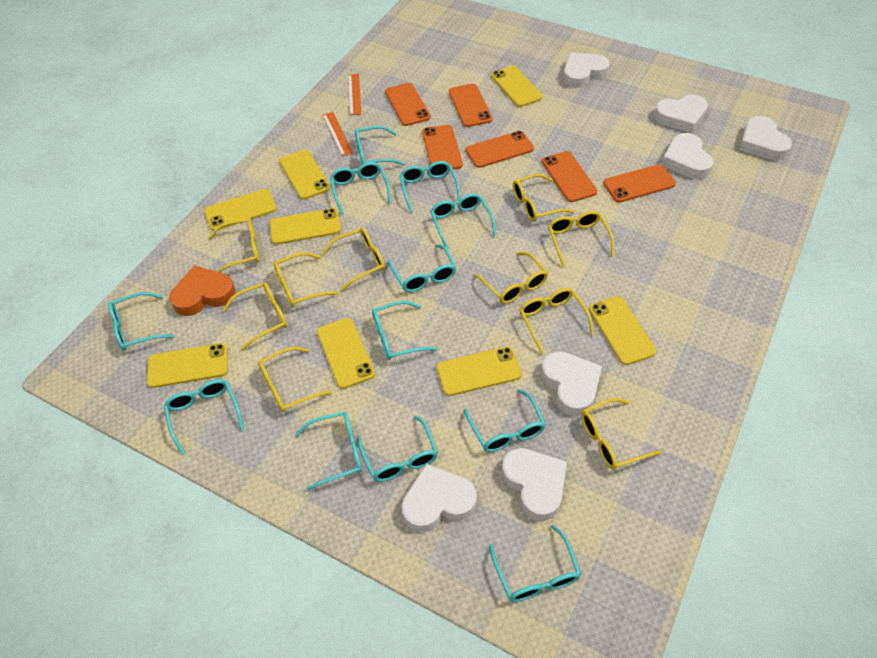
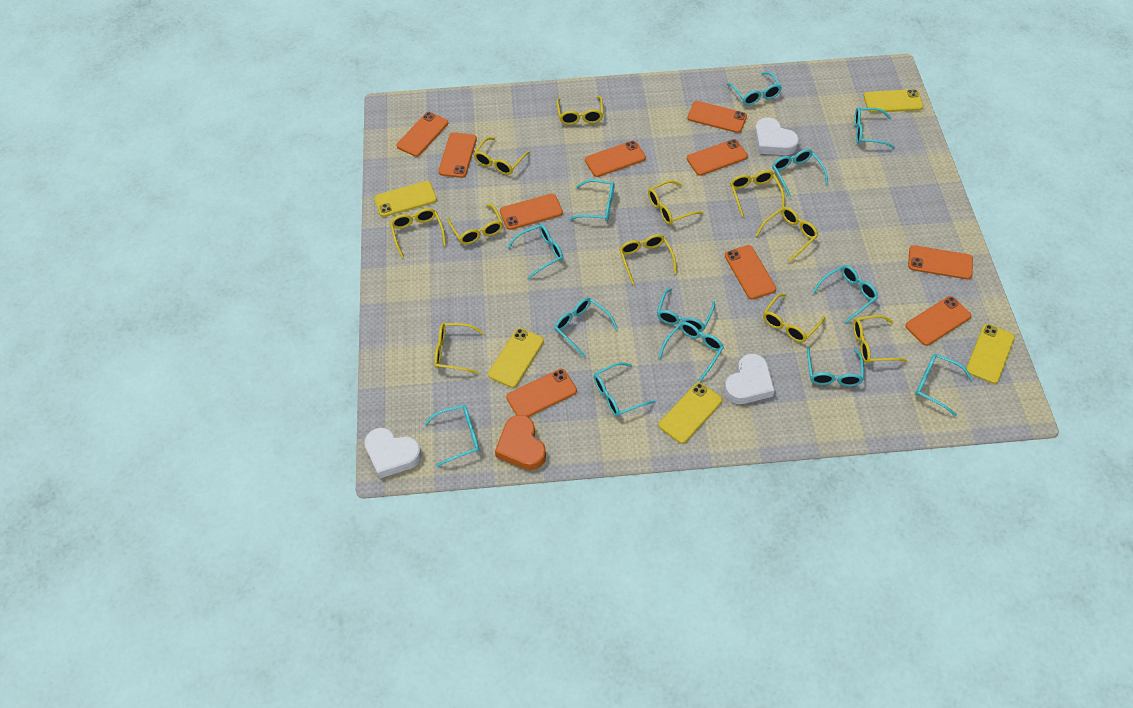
orange phone: 6 -> 10
orange ruler: 2 -> 0
turquoise glasses: 12 -> 13
white heart: 7 -> 3
yellow glasses: 10 -> 11
yellow phone: 8 -> 5

